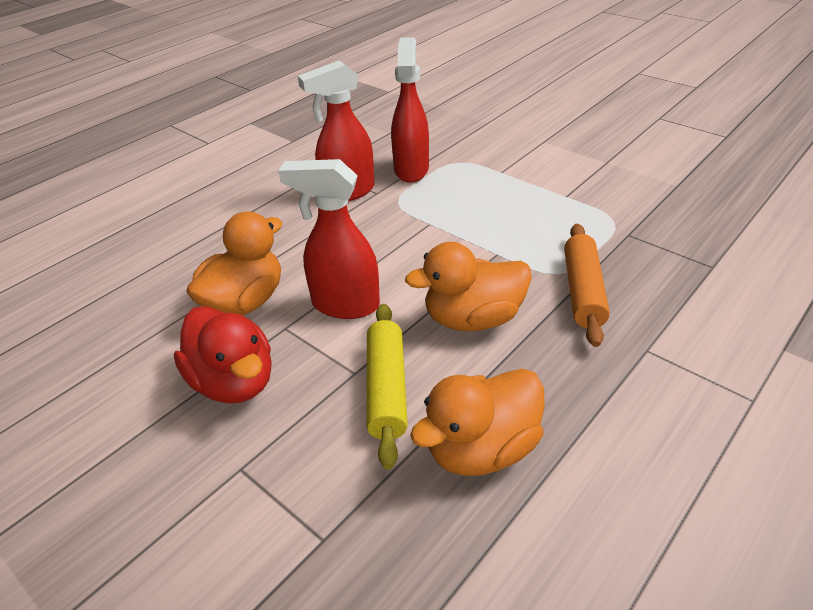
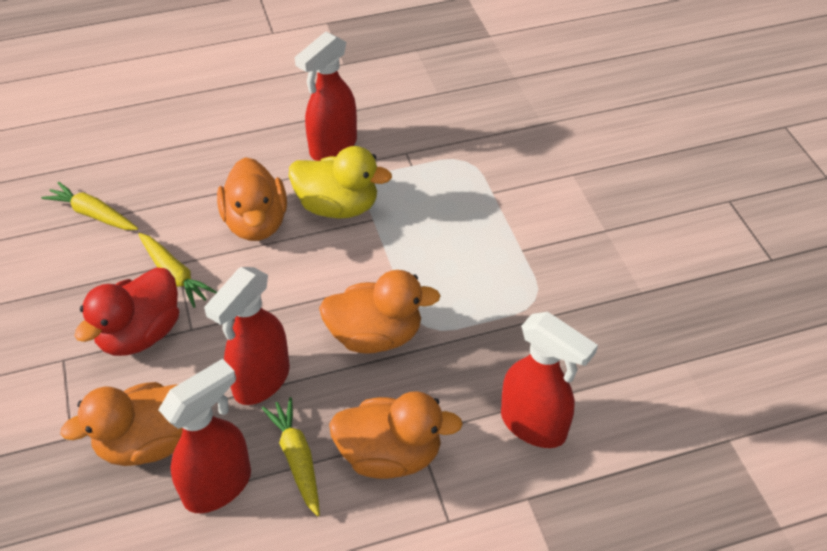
orange duck: 3 -> 4
orange rolling pin: 1 -> 0
red spray bottle: 3 -> 4
yellow carrot: 0 -> 3
yellow duck: 0 -> 1
yellow rolling pin: 1 -> 0

